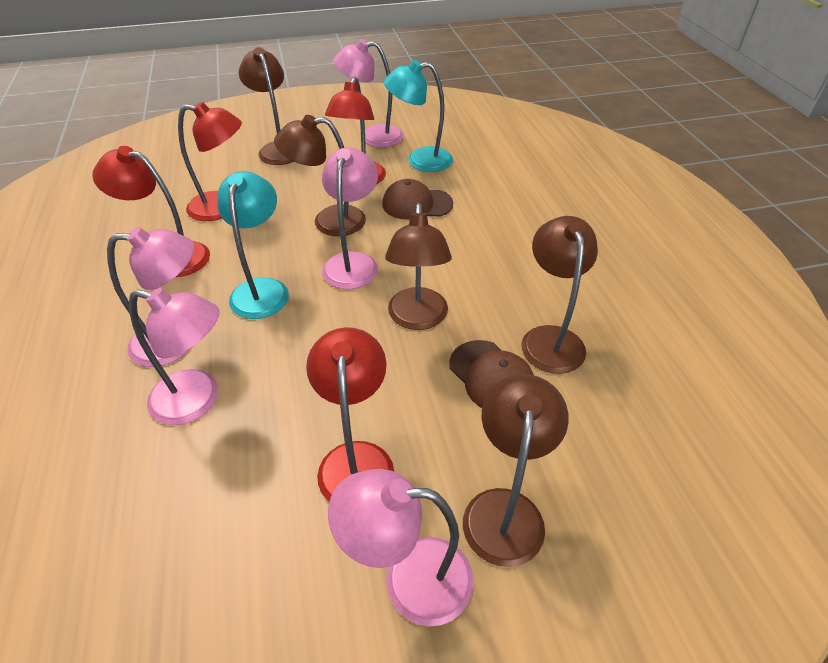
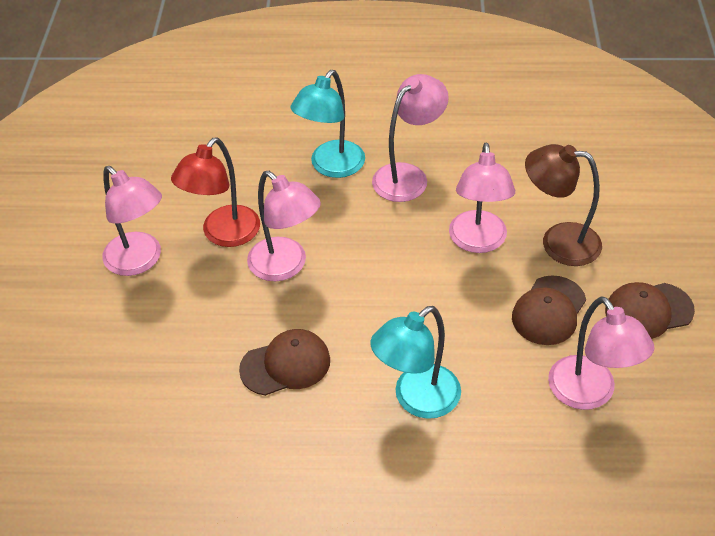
brown cap: 2 -> 3
brown lamp: 5 -> 1
red lamp: 4 -> 1

